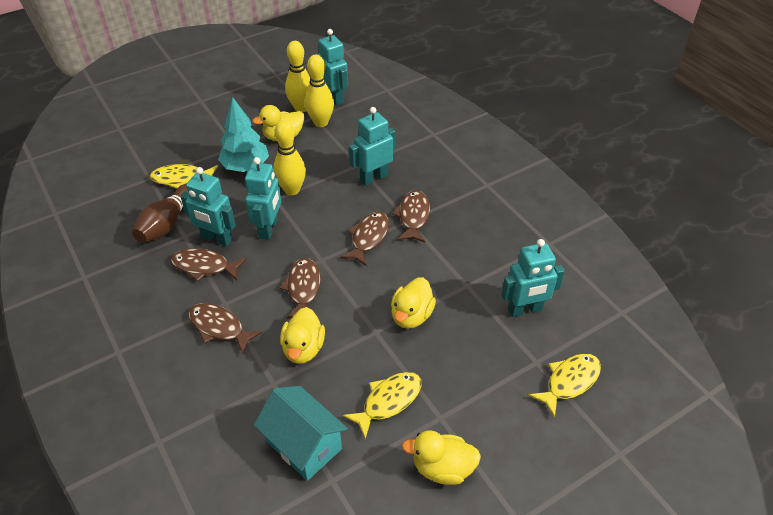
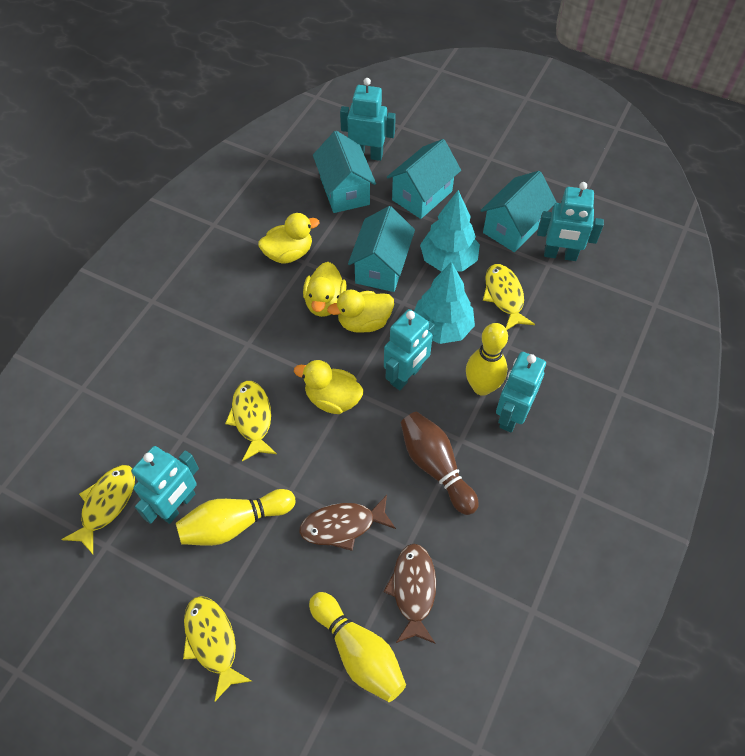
brown fish: 5 -> 2
turquoise house: 1 -> 4
turquoise tree: 1 -> 2
yellow fish: 3 -> 4

